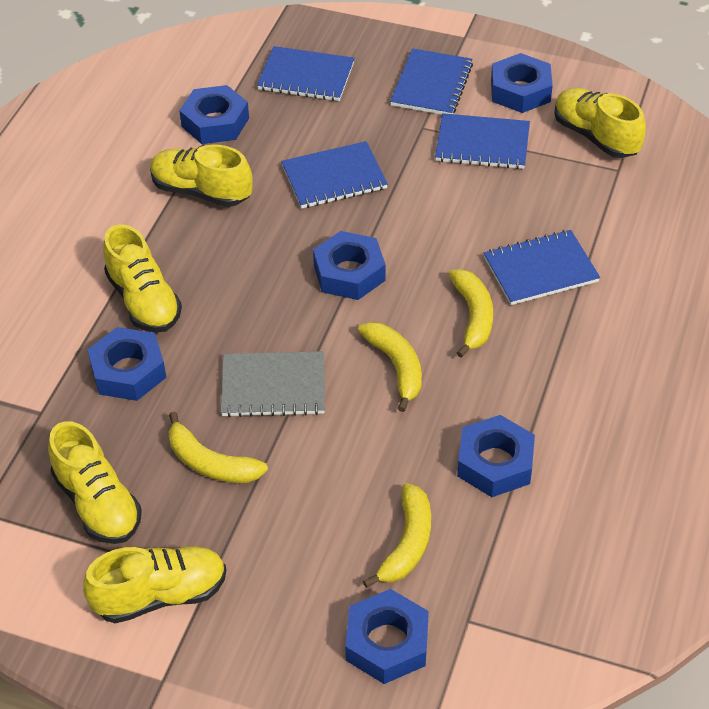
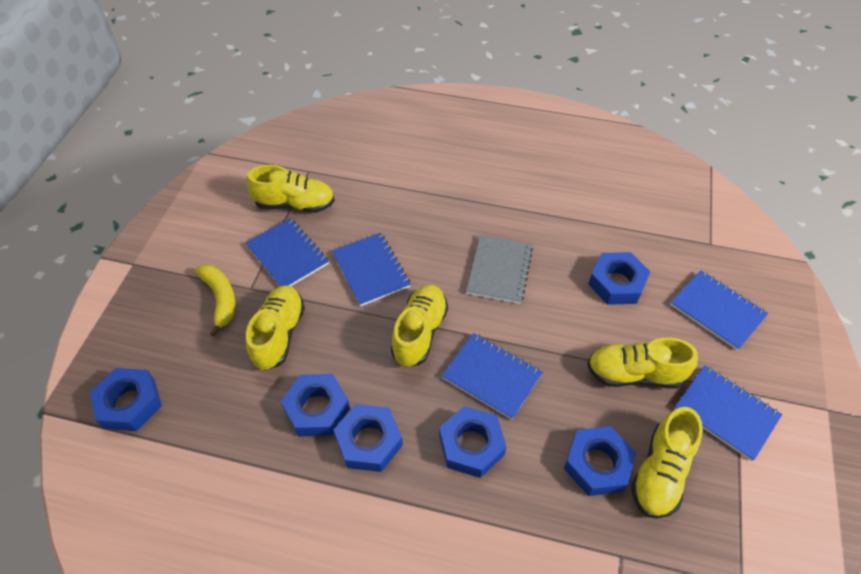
yellow banana: 4 -> 1

